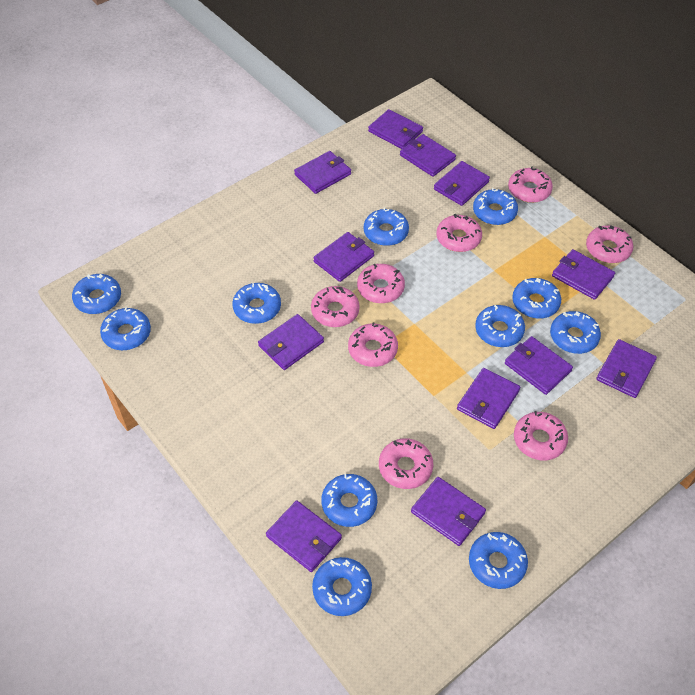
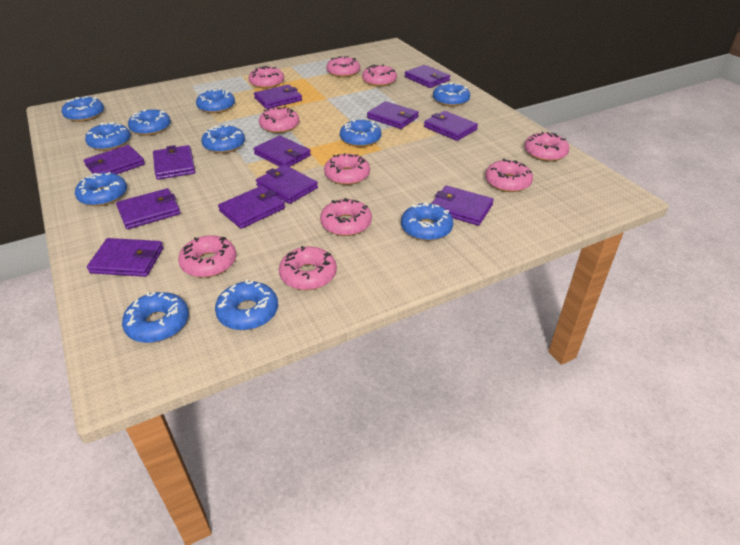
pink donut: 8 -> 10

